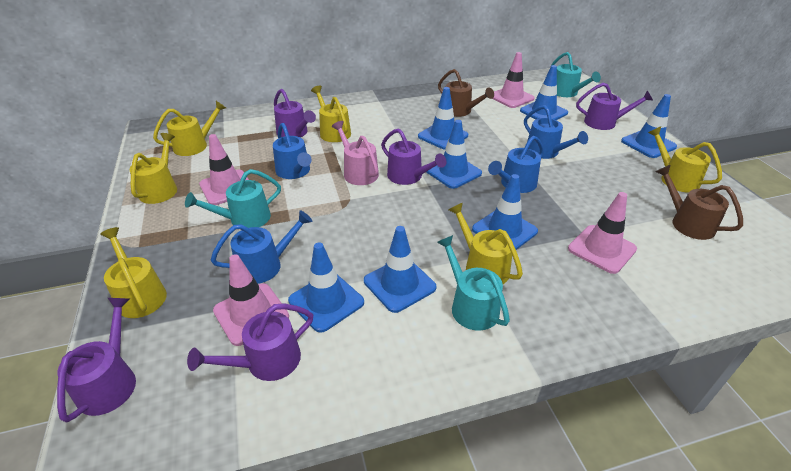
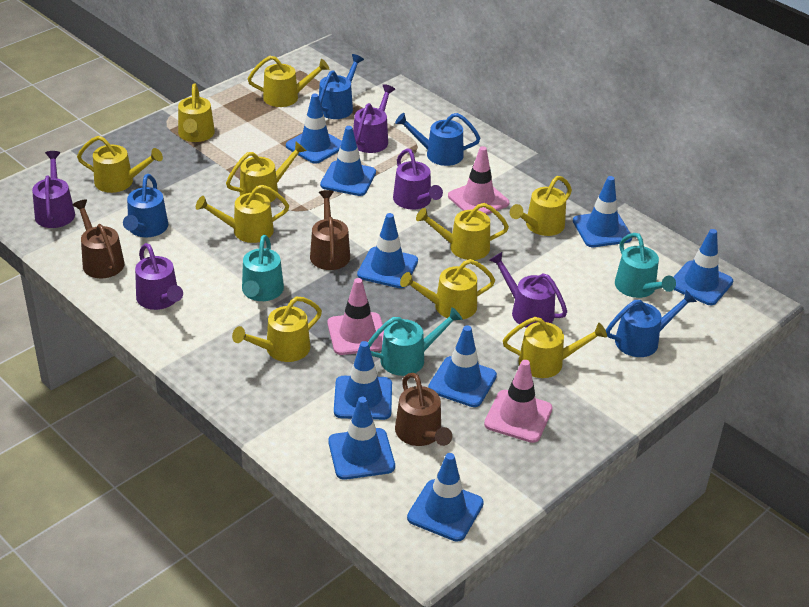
blue traffic cone: 7 -> 9
brown watering can: 2 -> 3
pink traffic cone: 4 -> 3
pink watering can: 1 -> 0
yellow watering can: 6 -> 10

